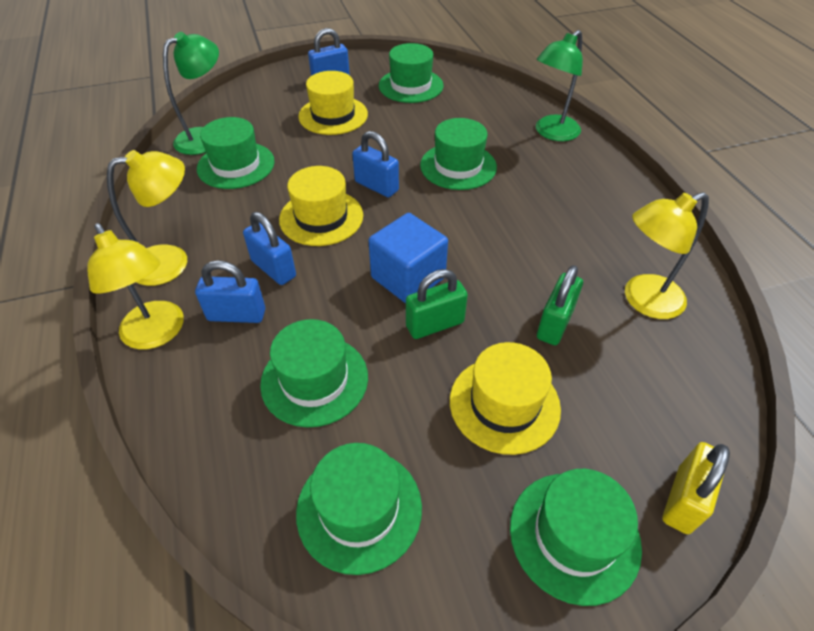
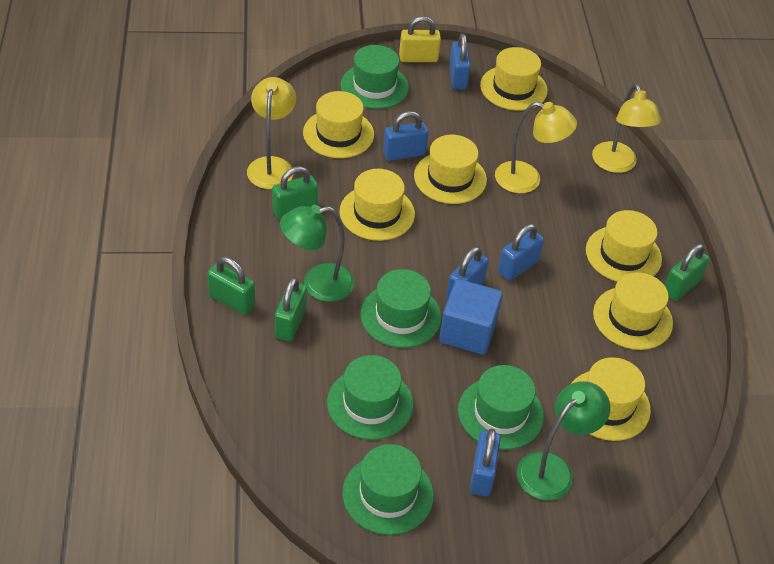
blue padlock: 4 -> 5
green hat: 6 -> 5
green padlock: 2 -> 4
yellow hat: 3 -> 7

